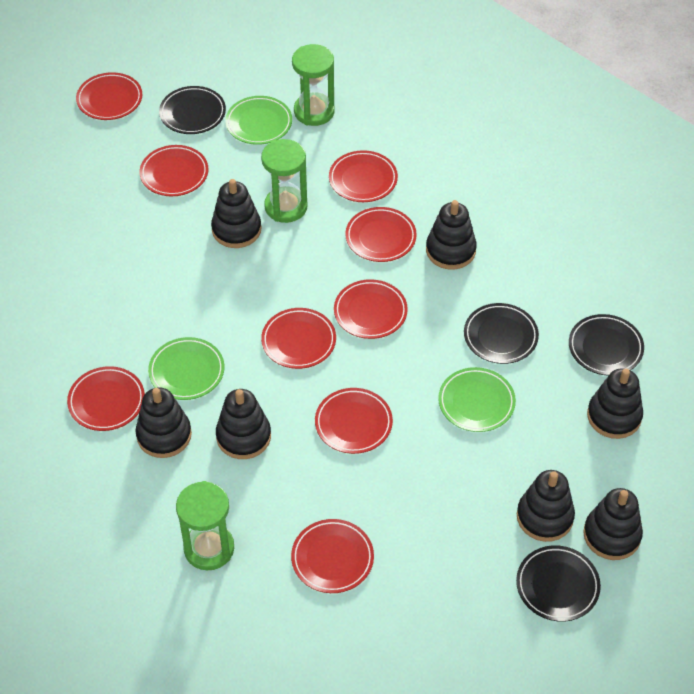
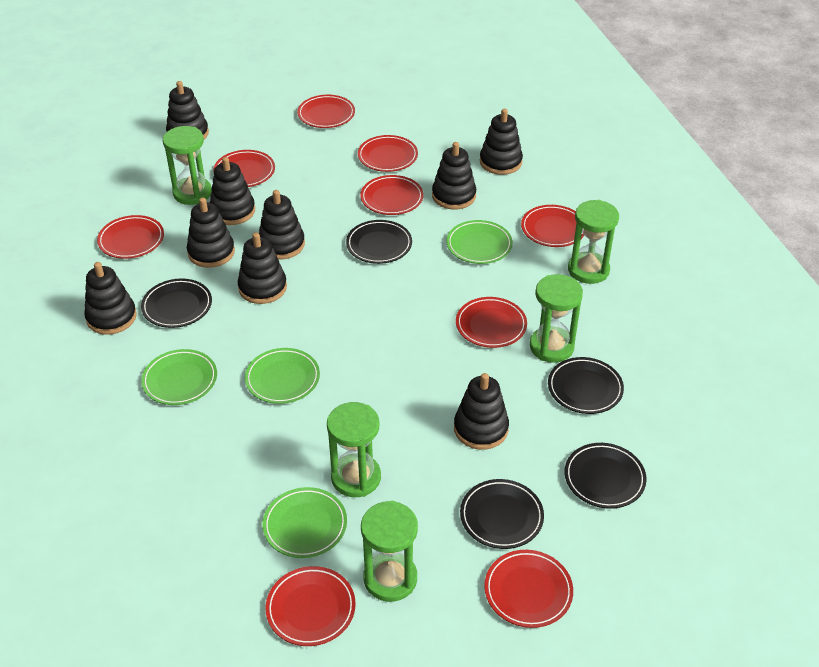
black plate: 4 -> 5
black stacking toy: 7 -> 9
green hourglass: 3 -> 5
green plate: 3 -> 4

